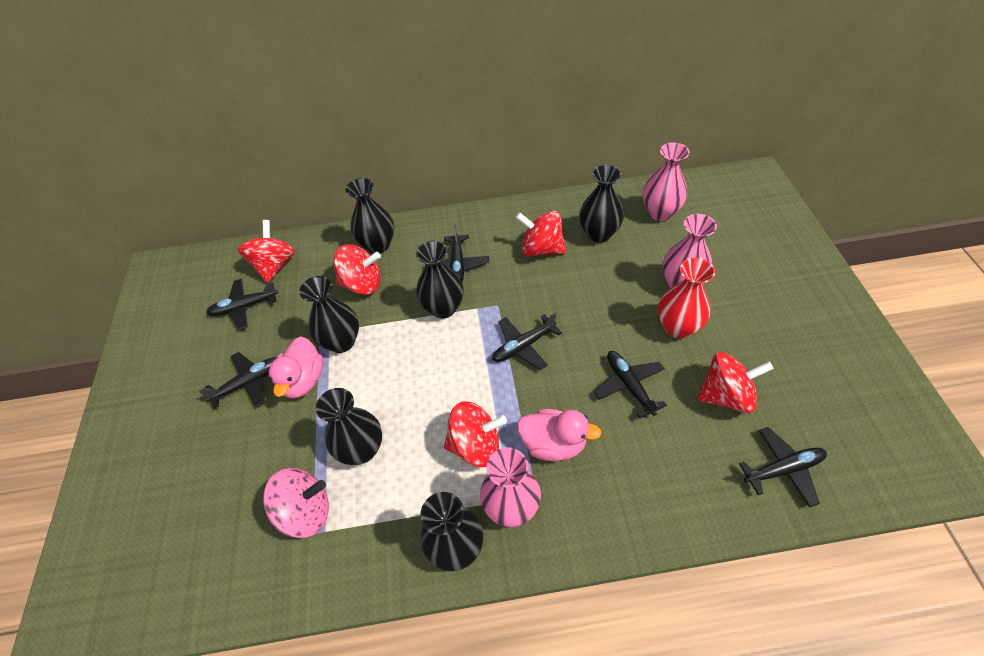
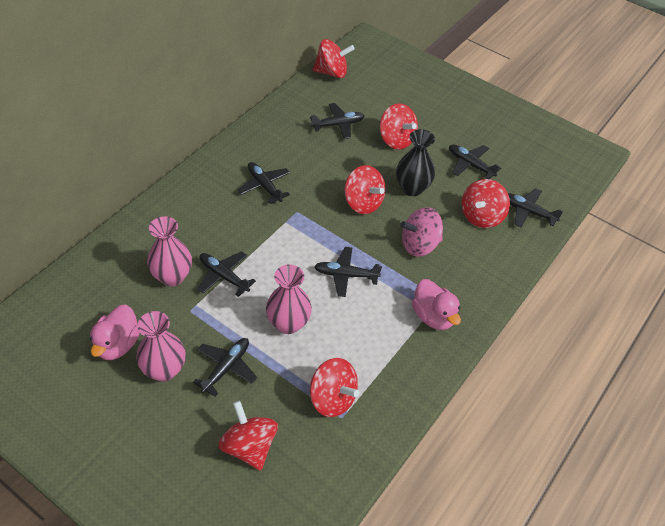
black plane: 6 -> 7
black vase: 6 -> 1
red spinning top: 5 -> 6
red vase: 1 -> 0

